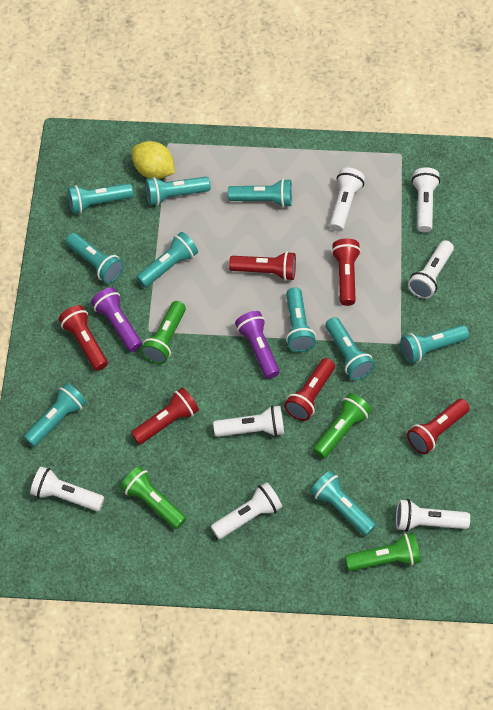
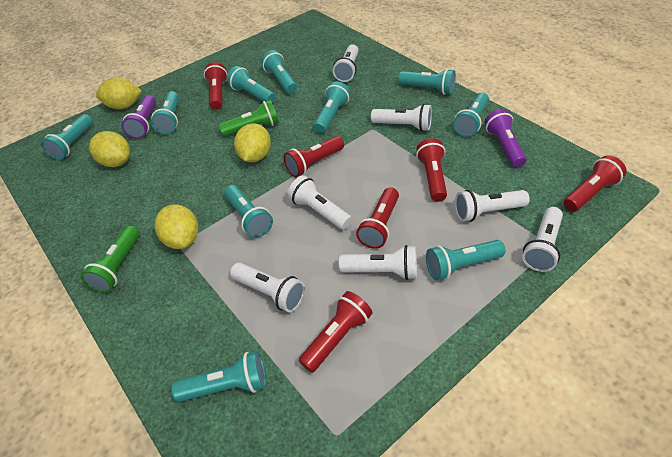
green flashlight: 4 -> 2
yellow lemon: 1 -> 4

